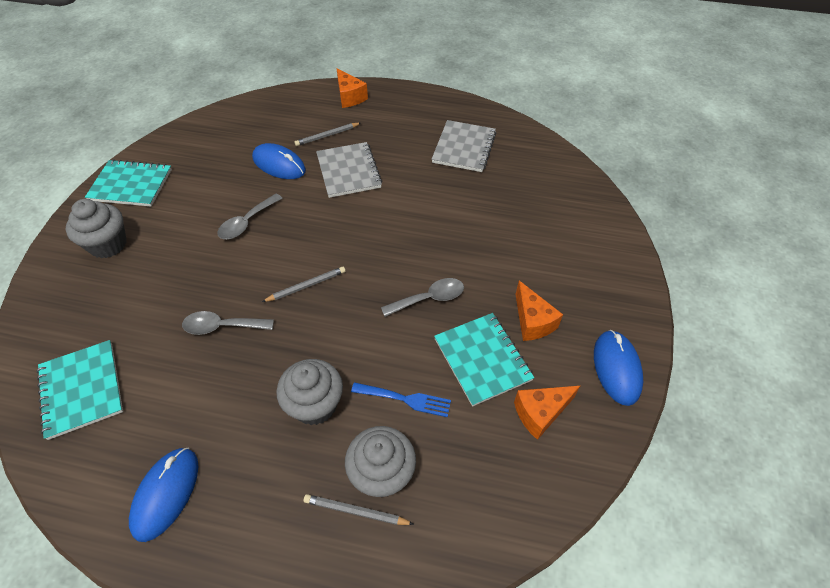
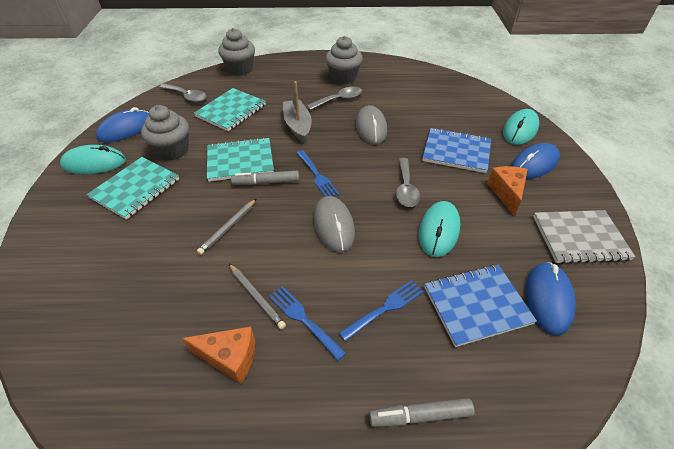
blue fork: 1 -> 3
blue notebook: 0 -> 2
grey boat: 0 -> 1
grey marker: 0 -> 2
grey mouse: 0 -> 2
grey notebook: 2 -> 1
grey pencil: 3 -> 2
orange cheese: 3 -> 2
turquoise mouse: 0 -> 3

